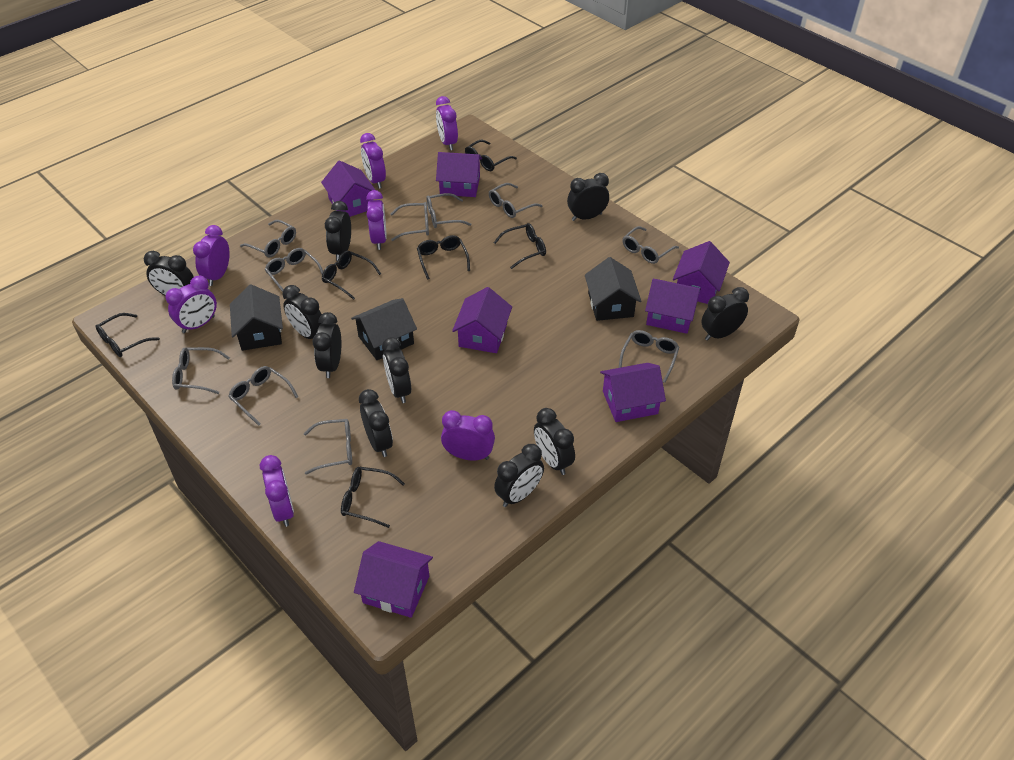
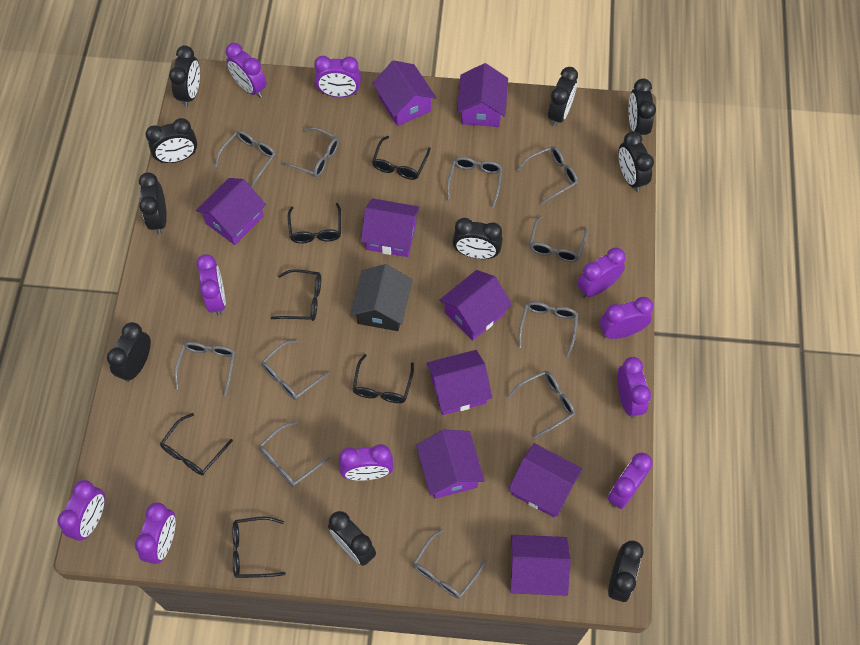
black house: 3 -> 1
grey glasses: 10 -> 11
purple clock: 7 -> 10
purple house: 7 -> 9

